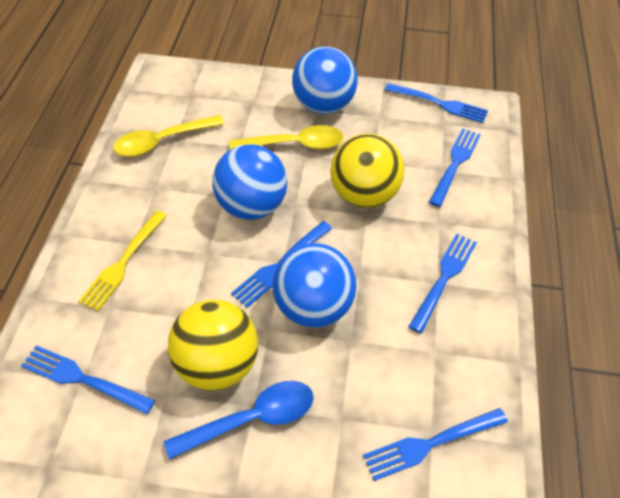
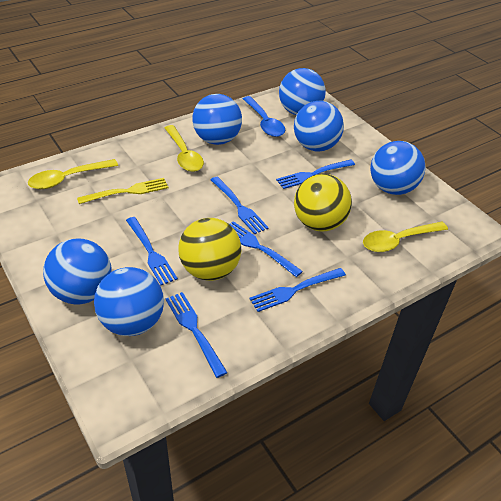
blue ball: 3 -> 6
yellow spoon: 2 -> 3

